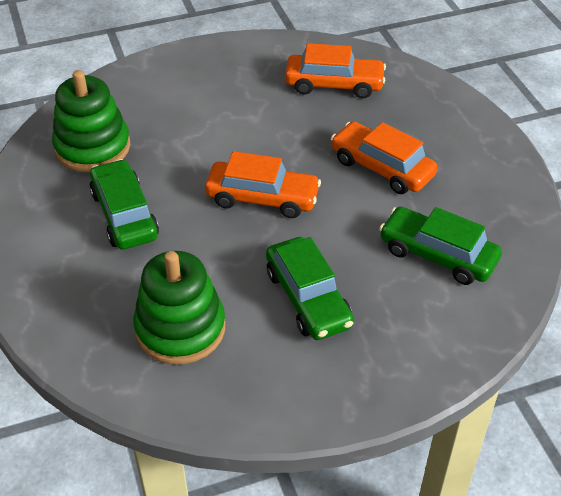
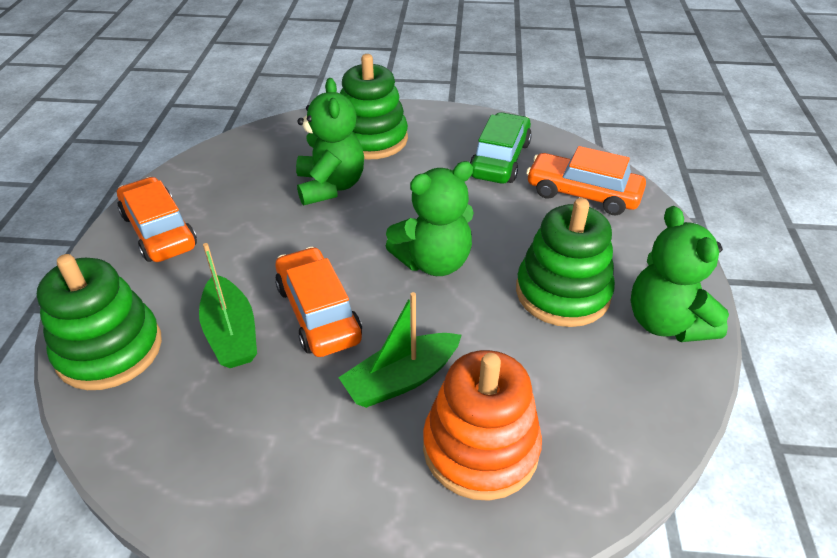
green boat: 0 -> 2
green car: 3 -> 1
green stacking toy: 2 -> 3
green teddy bear: 0 -> 3
orange stacking toy: 0 -> 1

